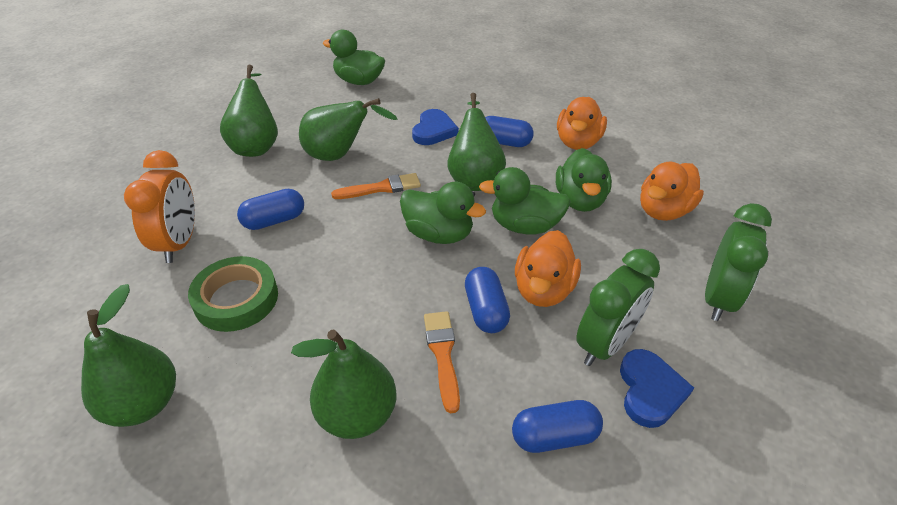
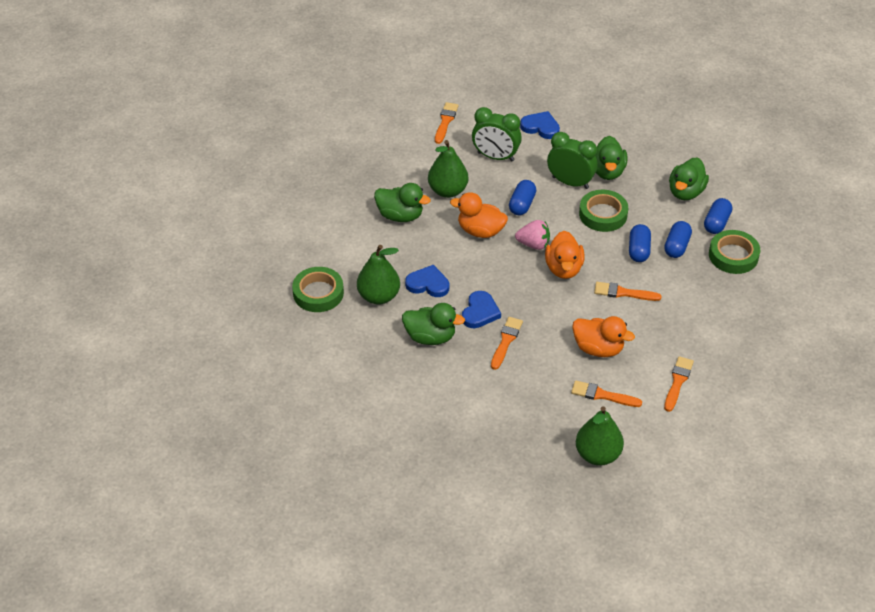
blue heart: 2 -> 3
green pear: 5 -> 3
green tape: 1 -> 3
orange brush: 2 -> 5
orange clock: 1 -> 0
pink strawberry: 0 -> 1

